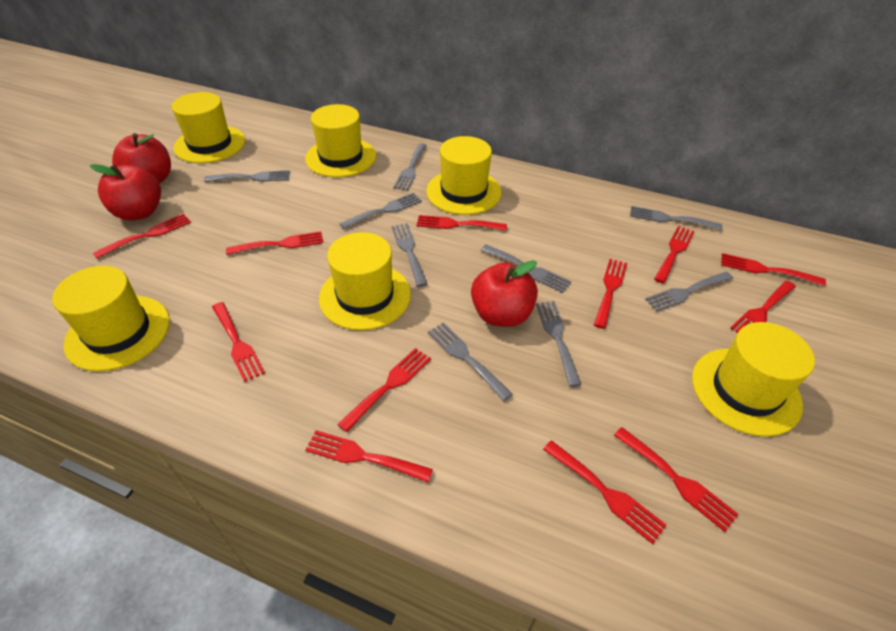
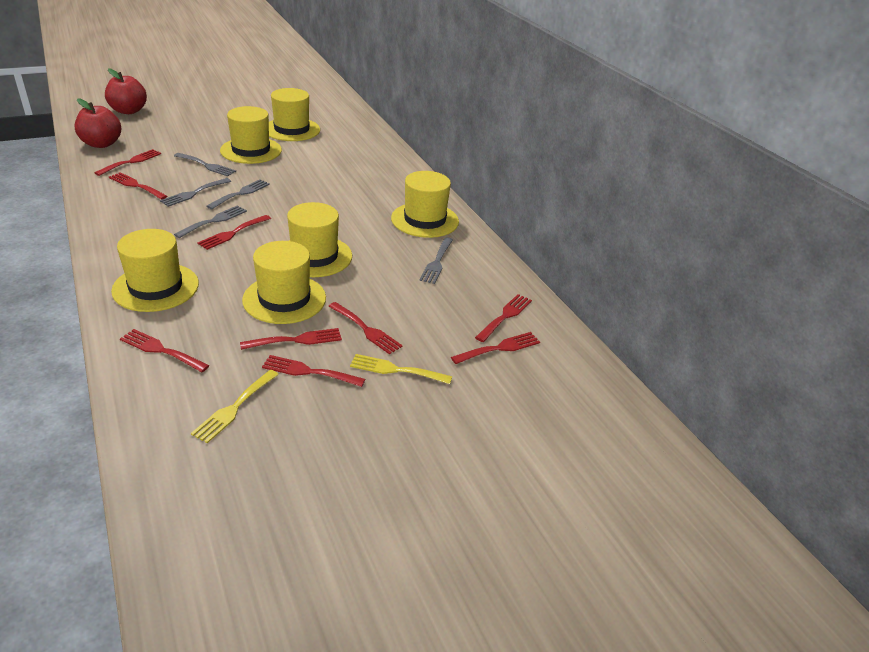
grey fork: 9 -> 5
red apple: 3 -> 2
red fork: 12 -> 9
yellow fork: 0 -> 2

